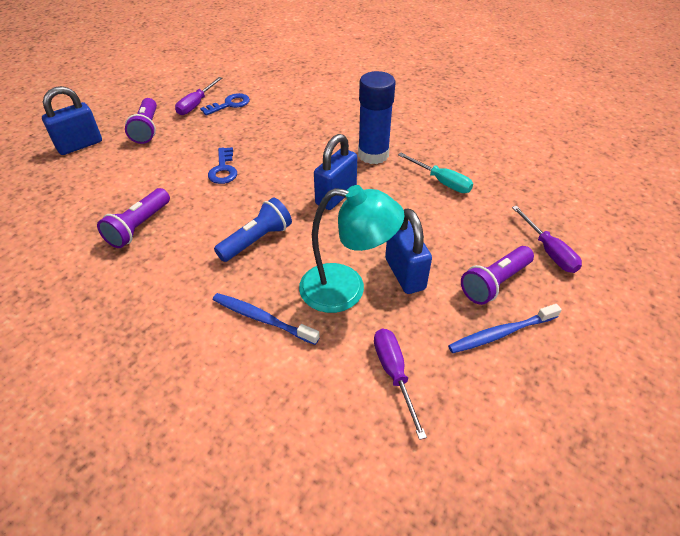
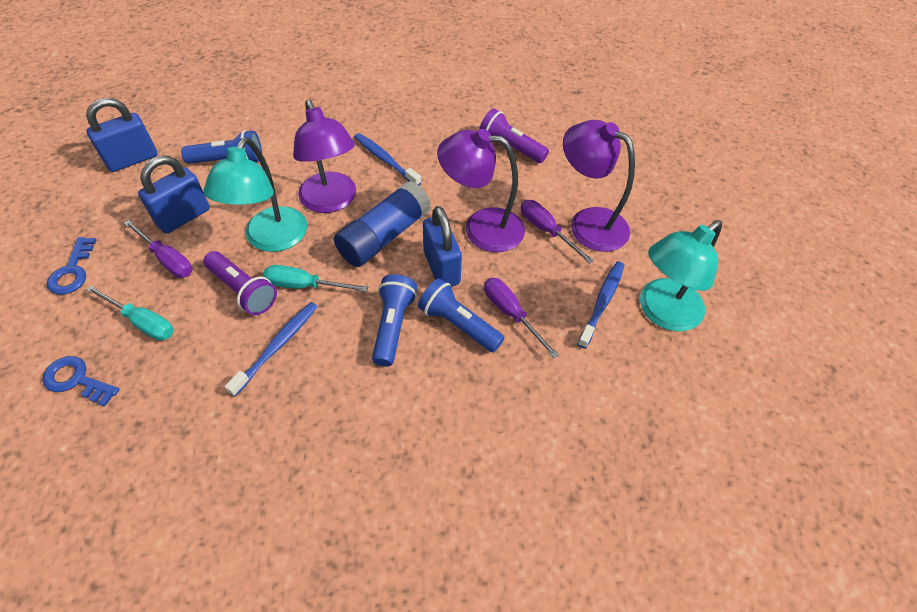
blue flashlight: 1 -> 3
blue toothbrush: 2 -> 3
purple flashlight: 3 -> 2
purple lamp: 0 -> 3
turquoise lamp: 1 -> 2
turquoise screwdriver: 1 -> 2

